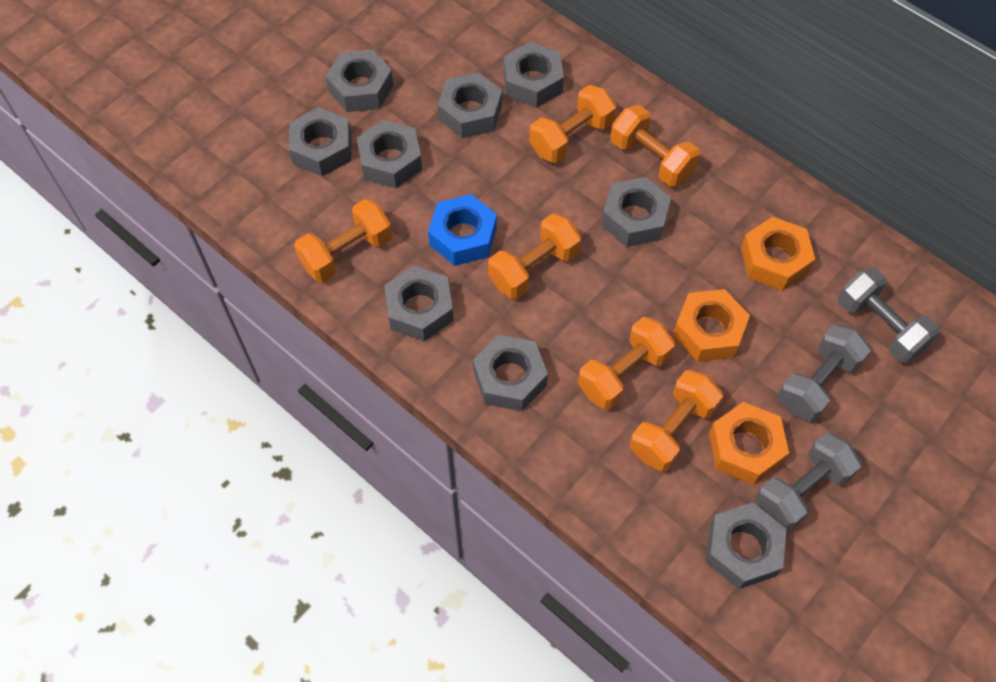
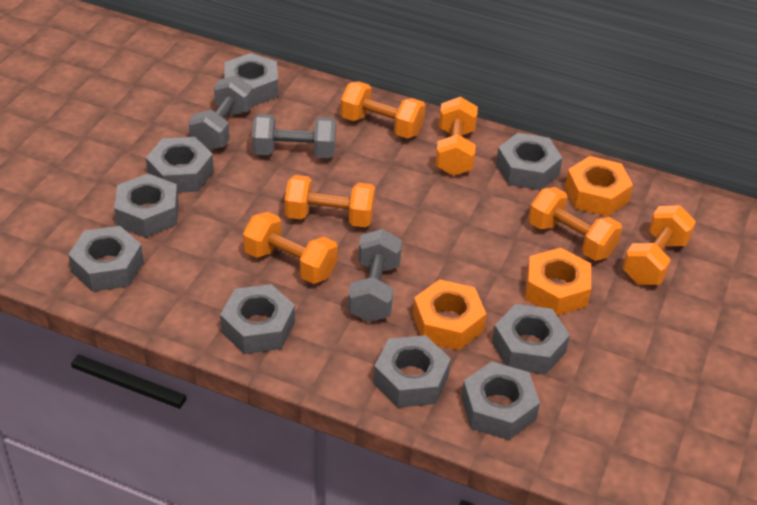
blue nut: 1 -> 0

